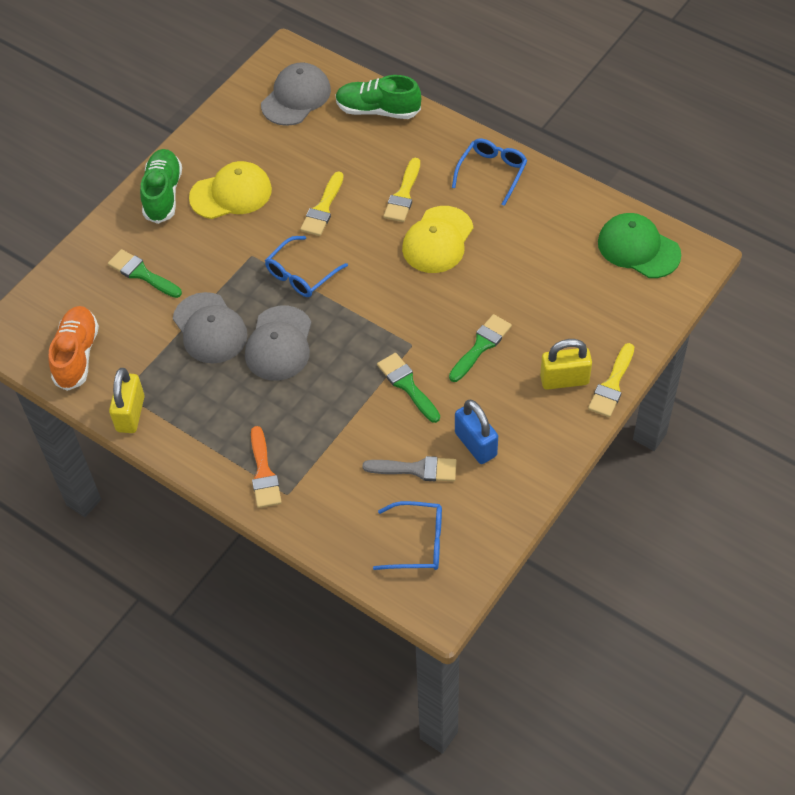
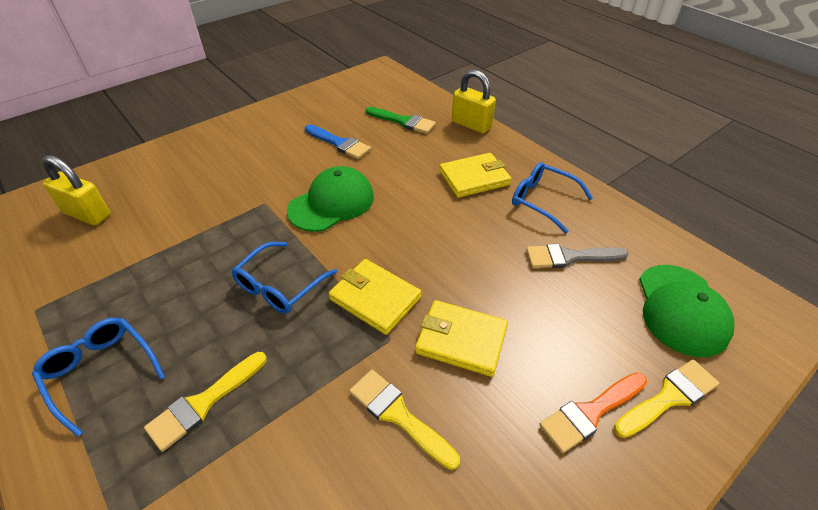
blue brush: 0 -> 1
blue padlock: 1 -> 0
green brush: 3 -> 1
green cap: 1 -> 2
green shoe: 2 -> 0
grey cap: 3 -> 0
orange shoe: 1 -> 0
yellow cap: 2 -> 0
yellow wallet: 0 -> 3

